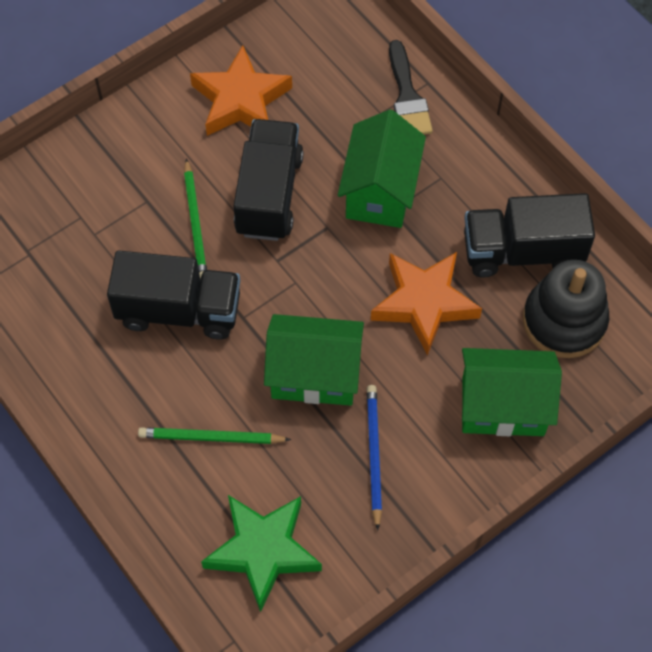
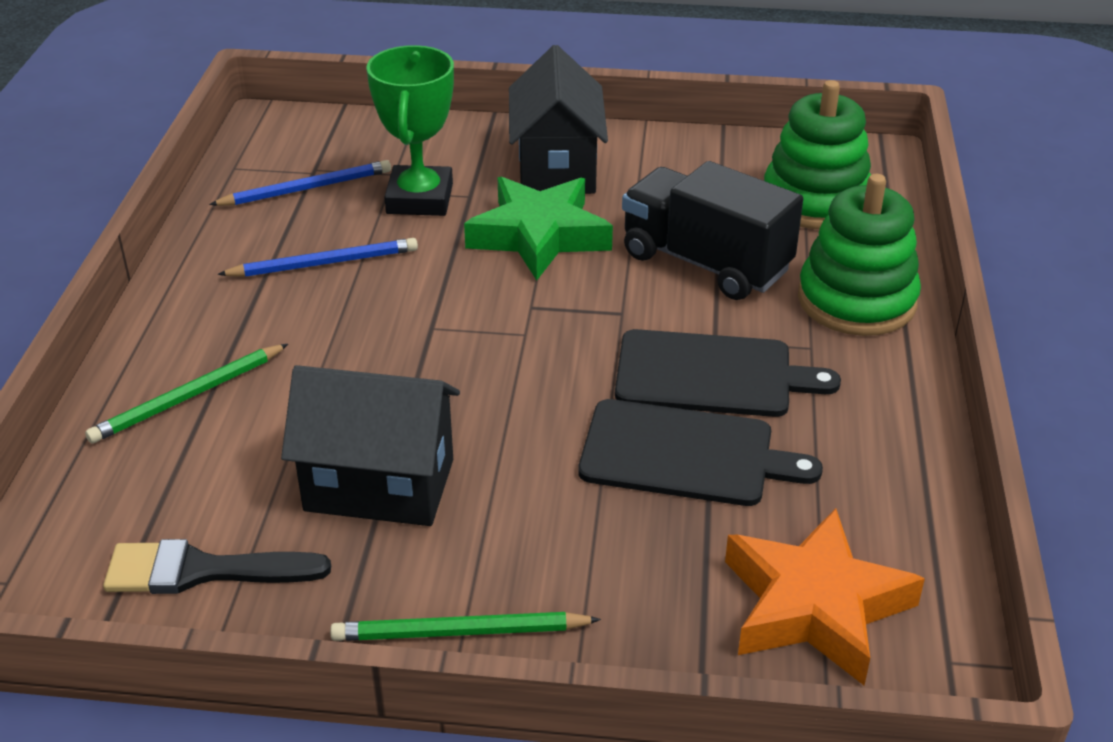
black cutting board: 0 -> 2
black house: 0 -> 2
black stacking toy: 1 -> 0
black truck: 3 -> 1
blue pencil: 1 -> 2
green house: 3 -> 0
green stacking toy: 0 -> 2
green trophy: 0 -> 1
orange star: 2 -> 1

